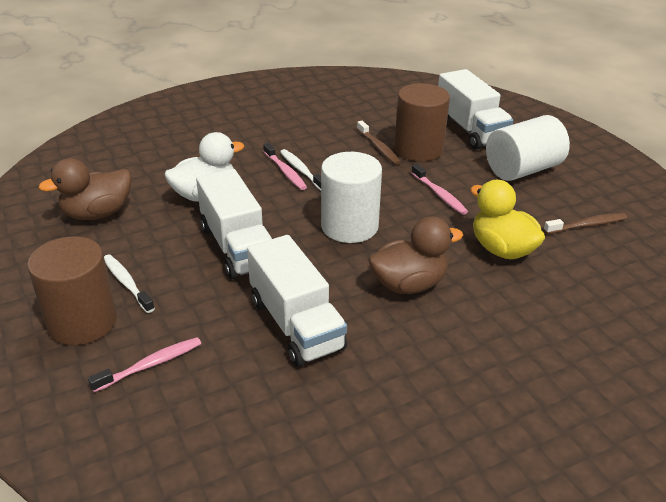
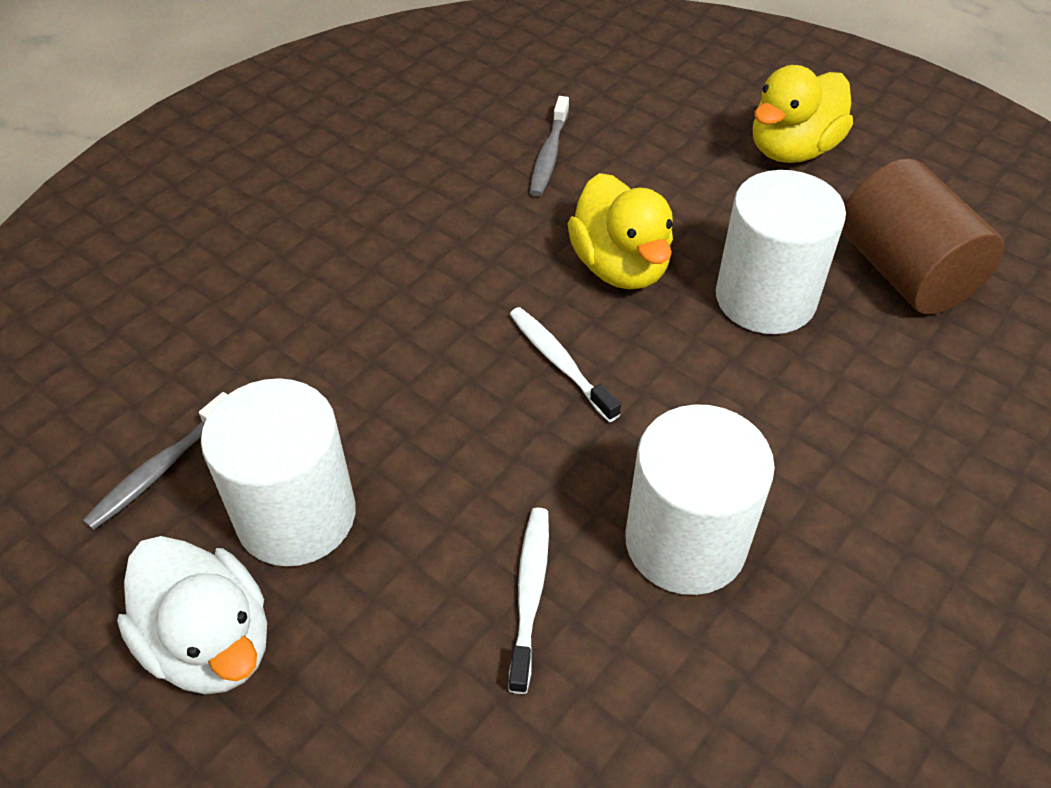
brown cylinder: 2 -> 1
brown duck: 2 -> 0
brown toothbrush: 2 -> 0
grey toothbrush: 0 -> 2
pink toothbrush: 3 -> 0
white cylinder: 2 -> 3
white truck: 3 -> 0
yellow duck: 1 -> 2

